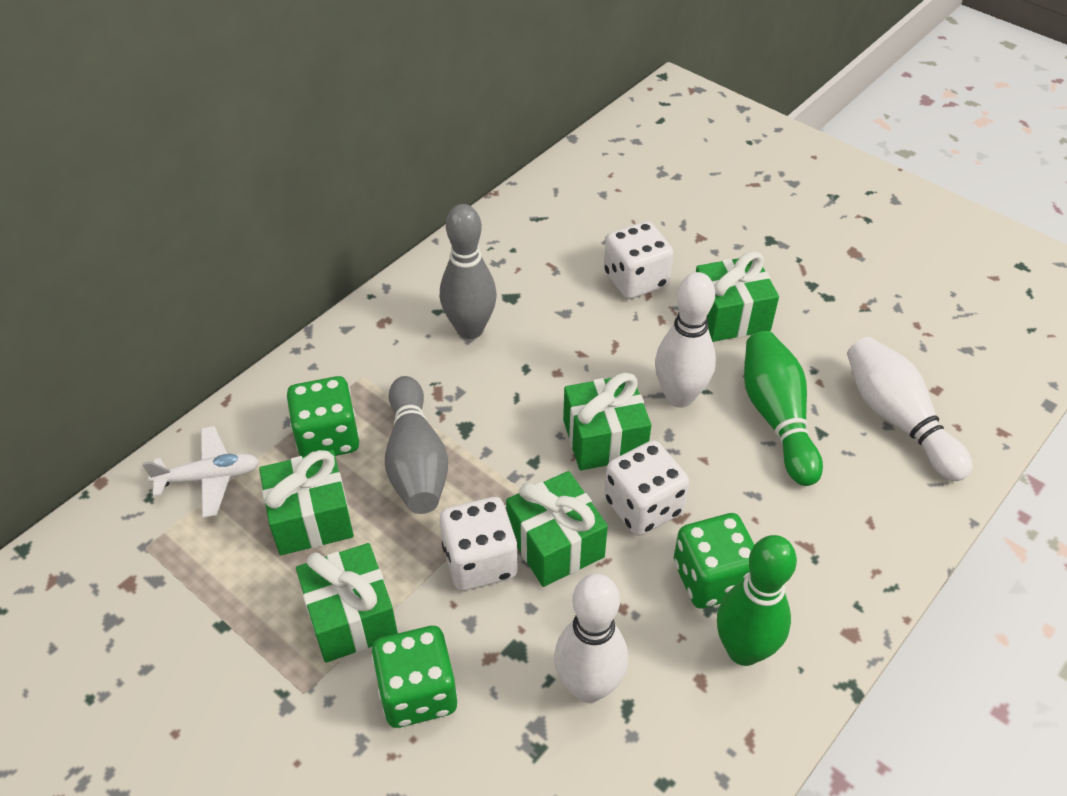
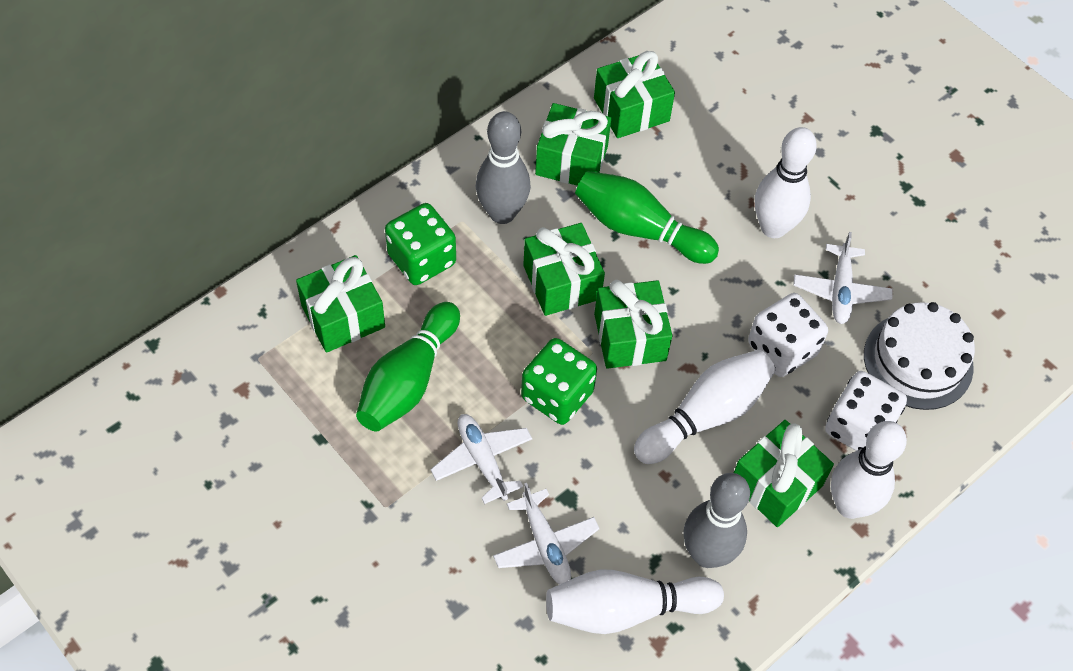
green dice: 3 -> 2
green gift: 5 -> 6
white bowling pin: 3 -> 4
white cake: 0 -> 1
white dice: 3 -> 2
white plane: 1 -> 3

